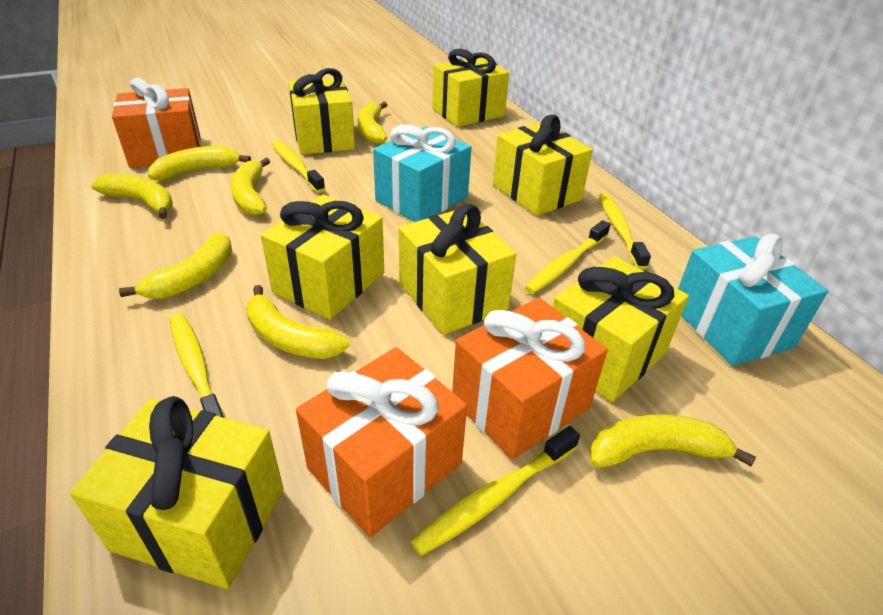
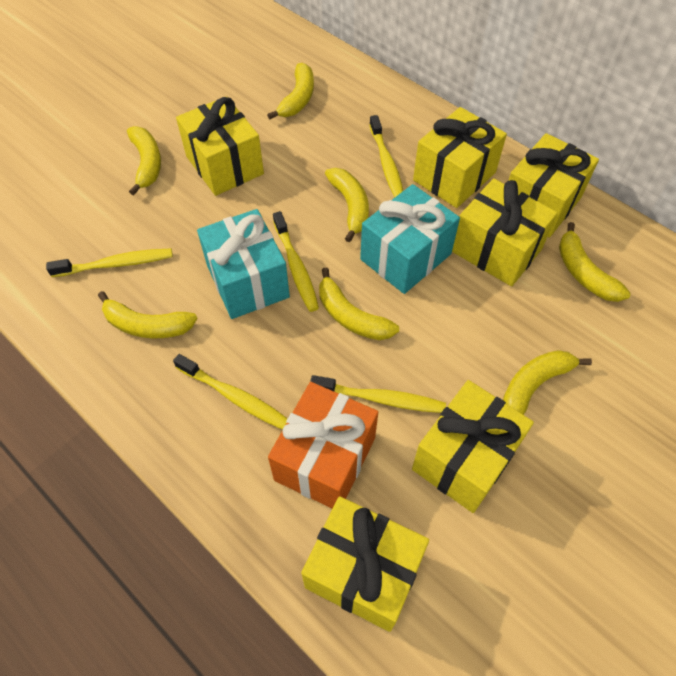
orange gift: 3 -> 1
yellow gift: 7 -> 6

